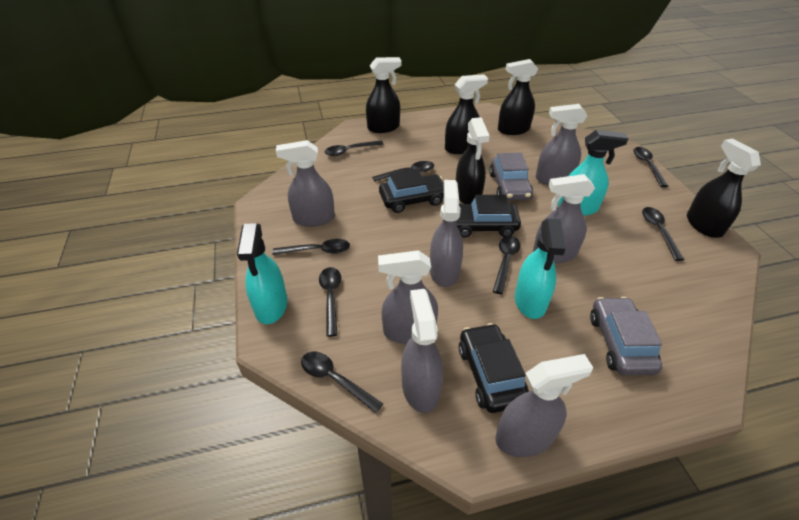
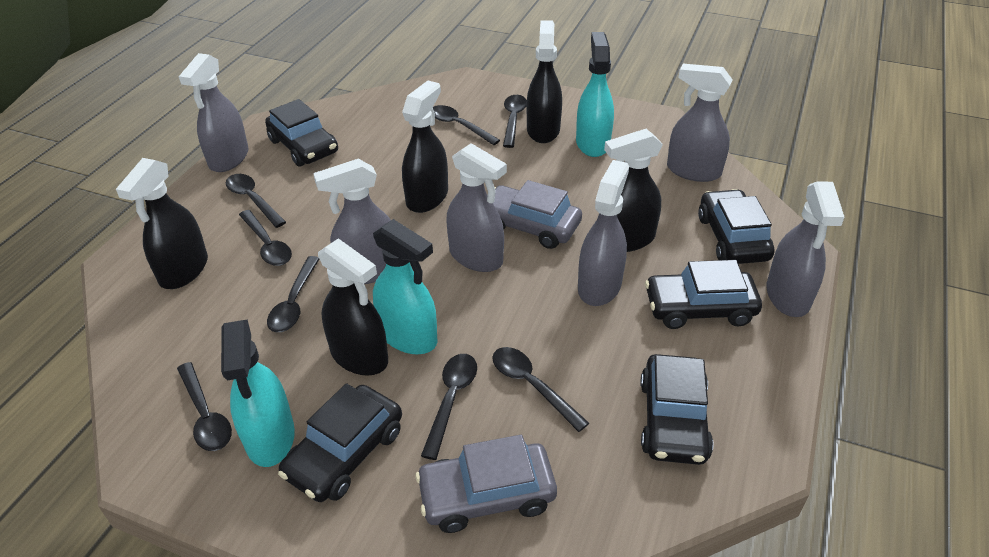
black car: 3 -> 5
grey spray bottle: 7 -> 6

